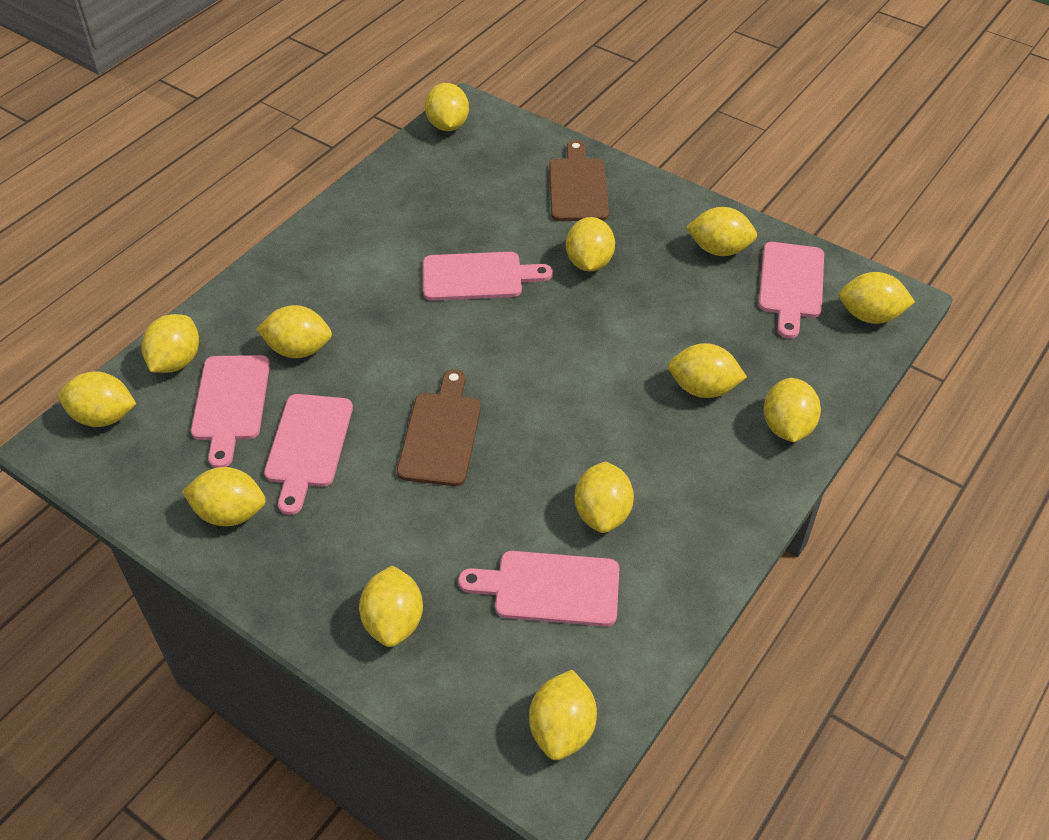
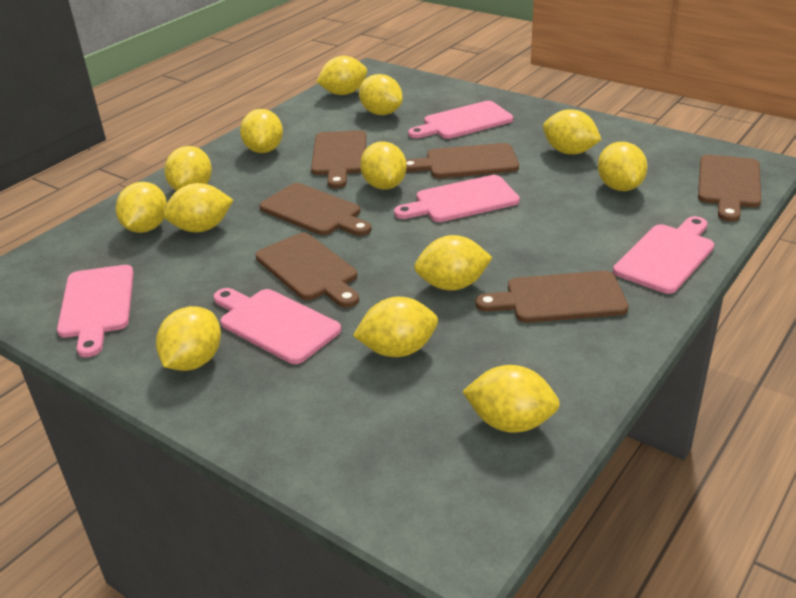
brown cutting board: 2 -> 6

